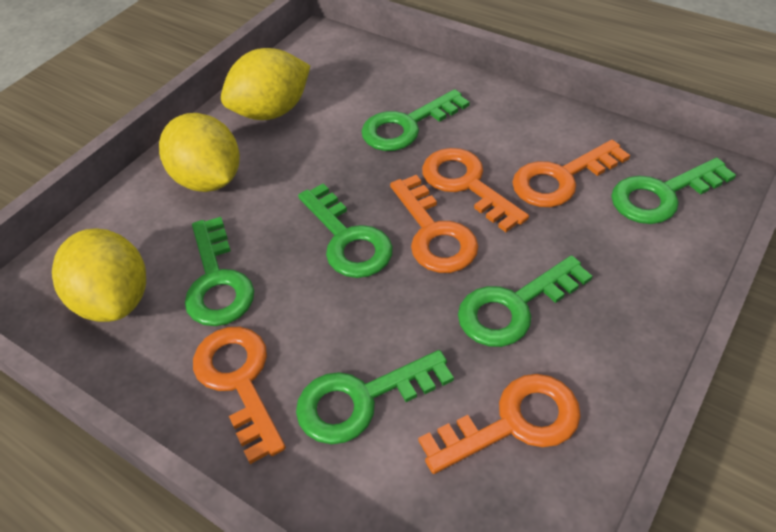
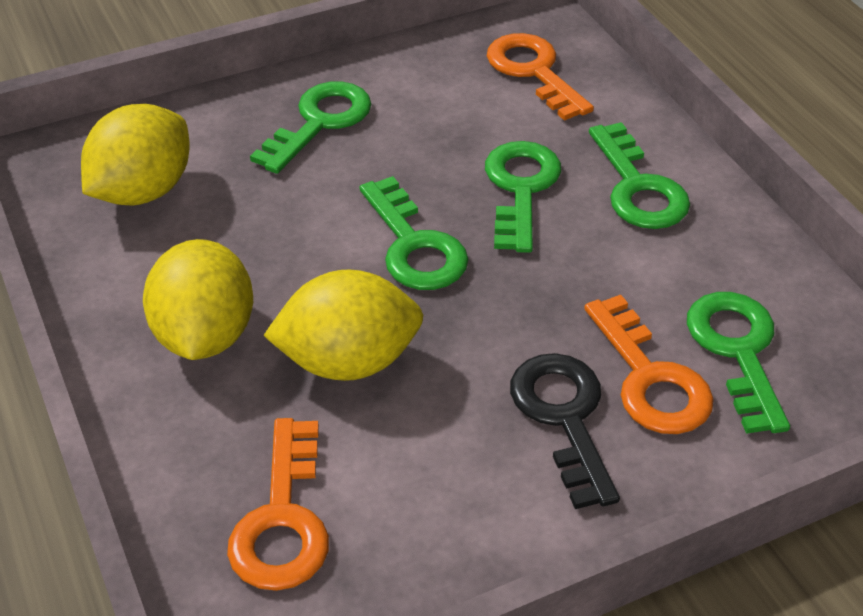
black key: 0 -> 1
green key: 6 -> 5
orange key: 5 -> 3

